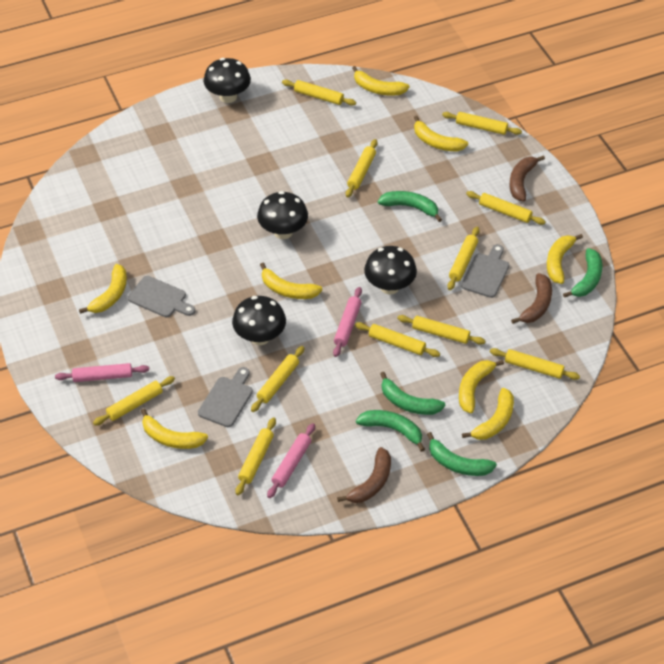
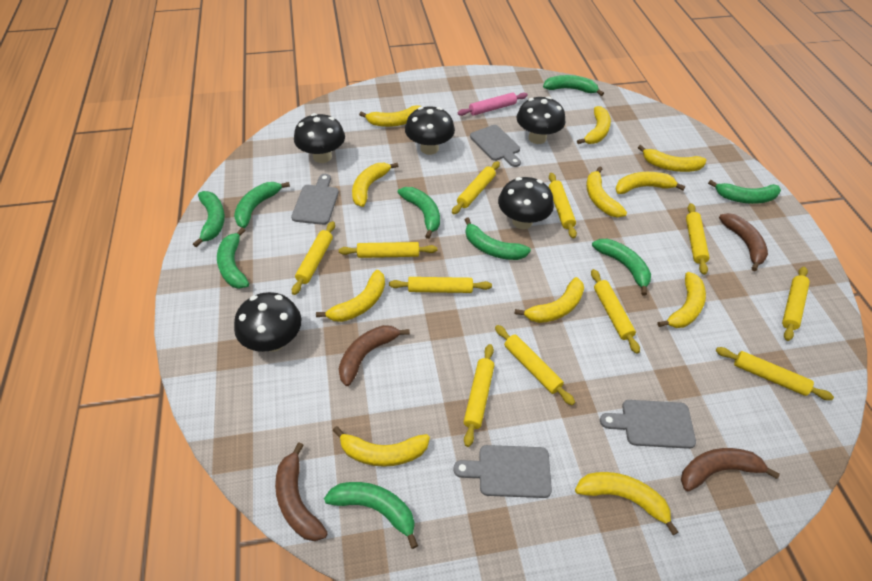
black mushroom: 4 -> 5
brown banana: 3 -> 4
green banana: 5 -> 9
grey cutting board: 3 -> 4
pink rolling pin: 3 -> 1
yellow banana: 8 -> 11

